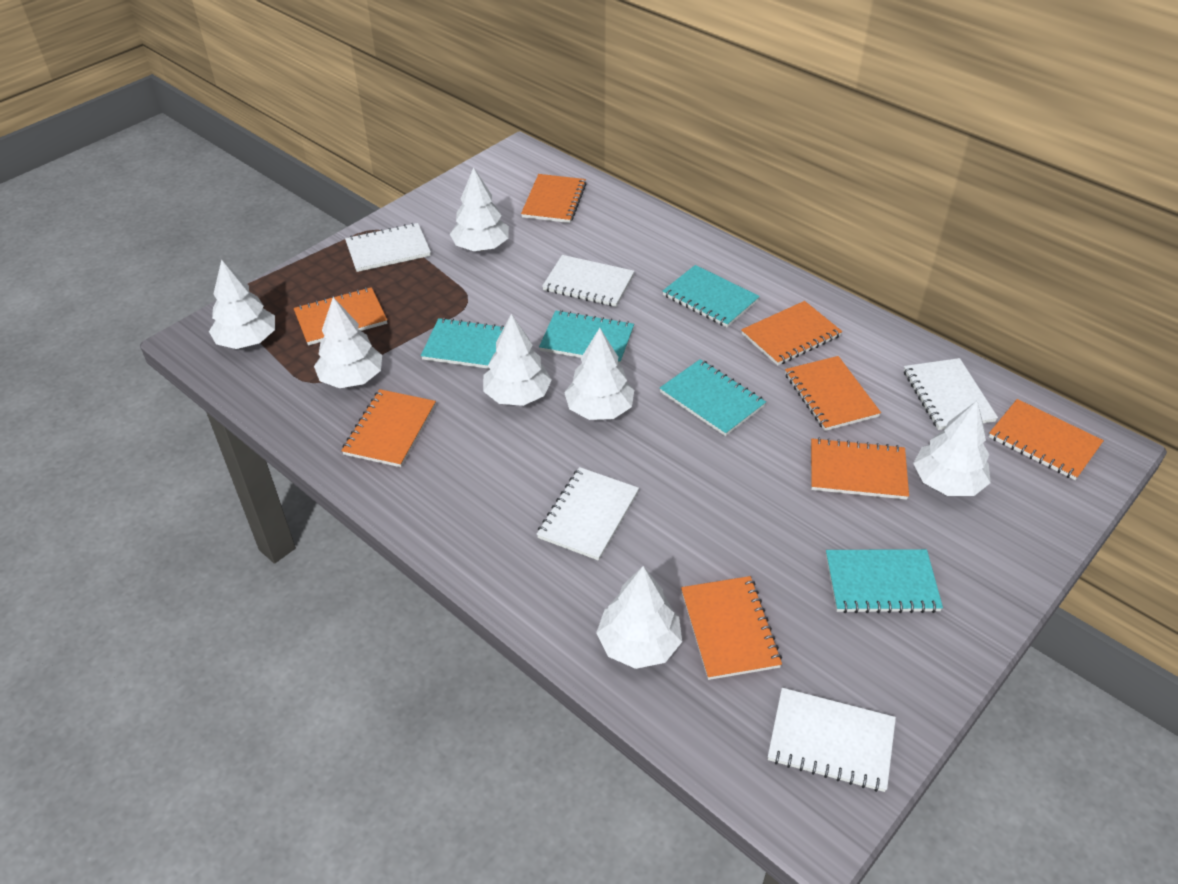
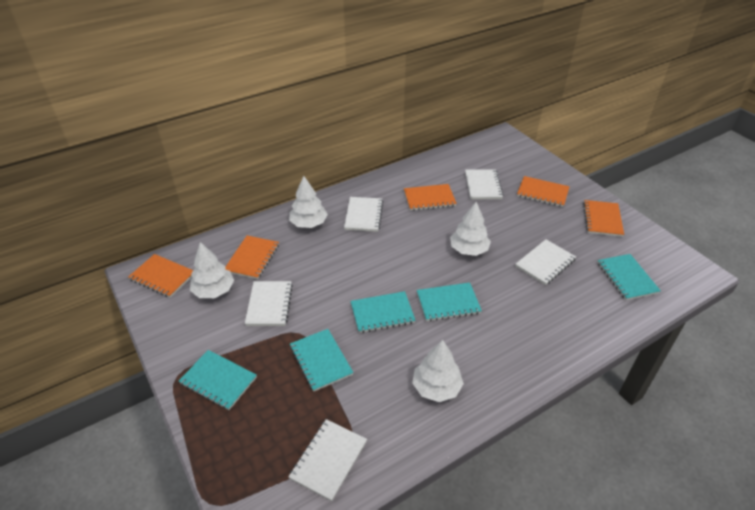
orange notebook: 8 -> 5
white tree: 7 -> 4

